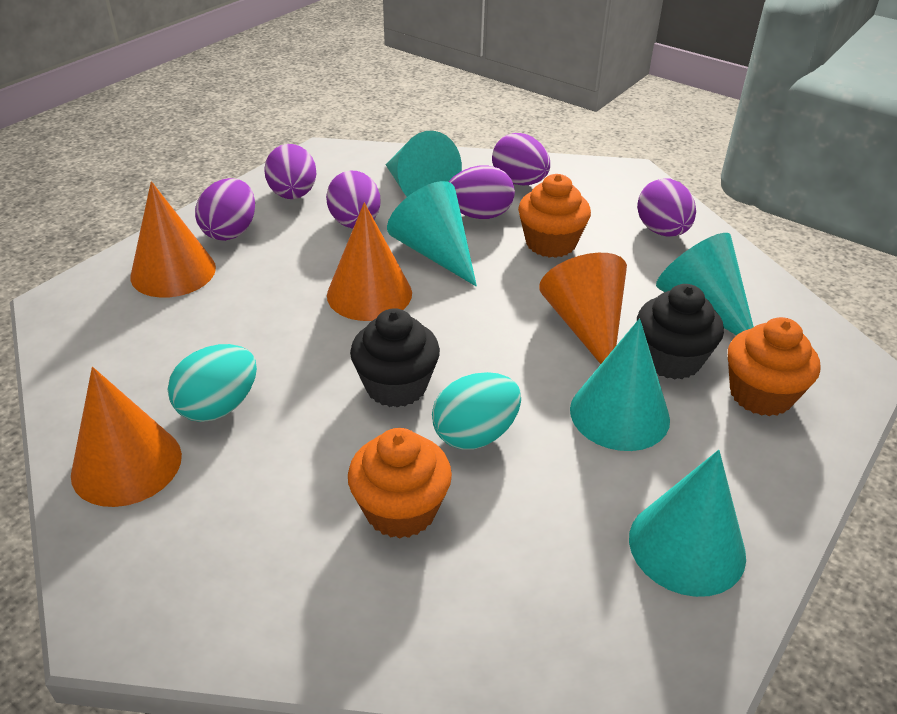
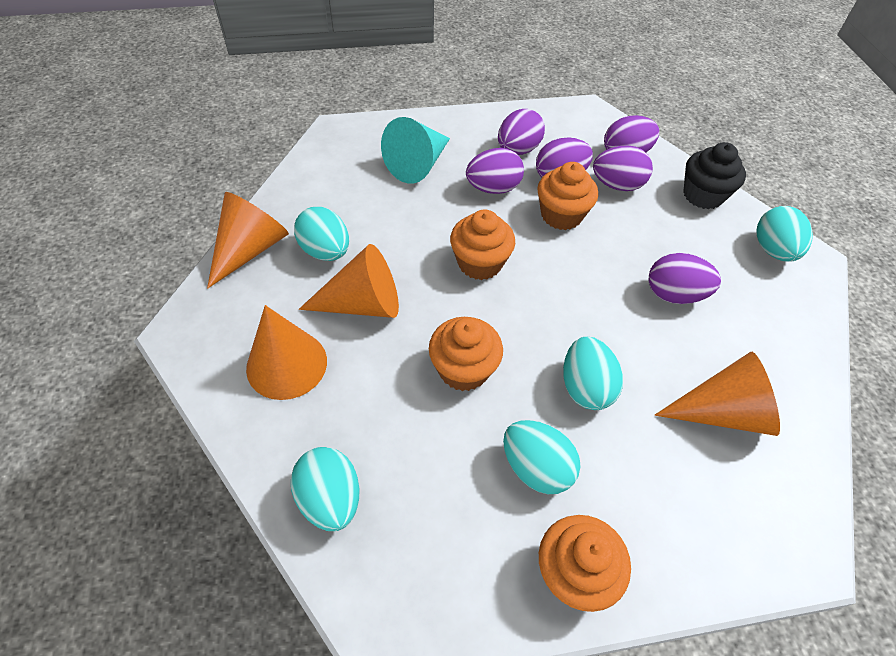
black cupcake: 2 -> 1
orange cupcake: 3 -> 4
turquoise cone: 5 -> 1
turquoise egg: 2 -> 5

